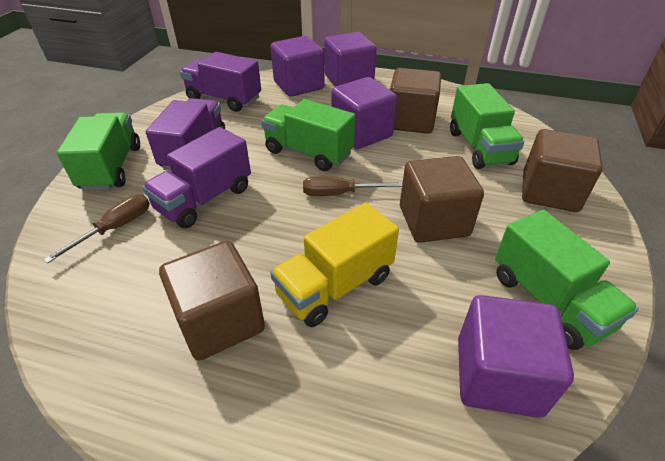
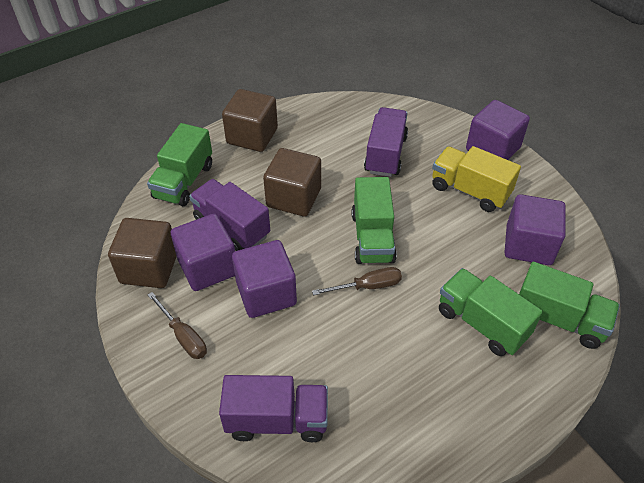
brown cube: 4 -> 3

